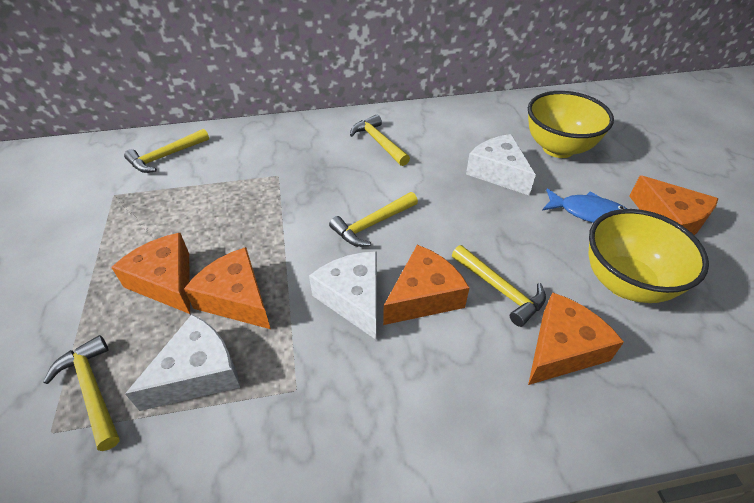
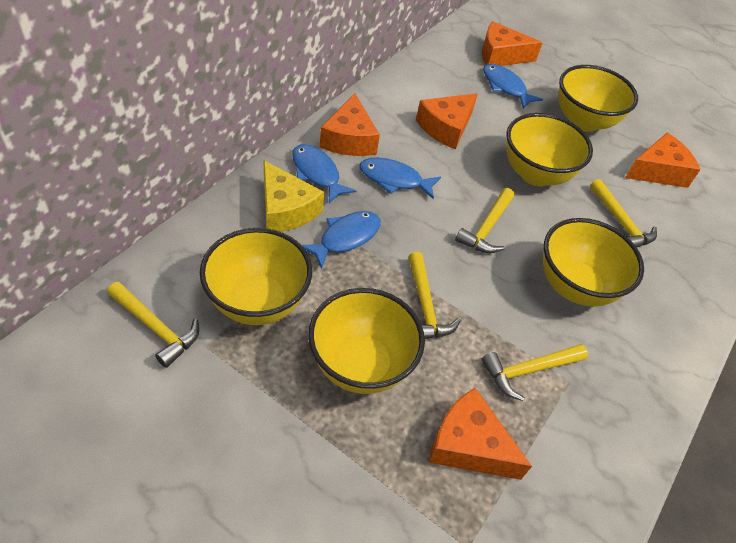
blue fish: 1 -> 4
white cheese: 3 -> 0
yellow bowl: 2 -> 5
yellow cheese: 0 -> 1

